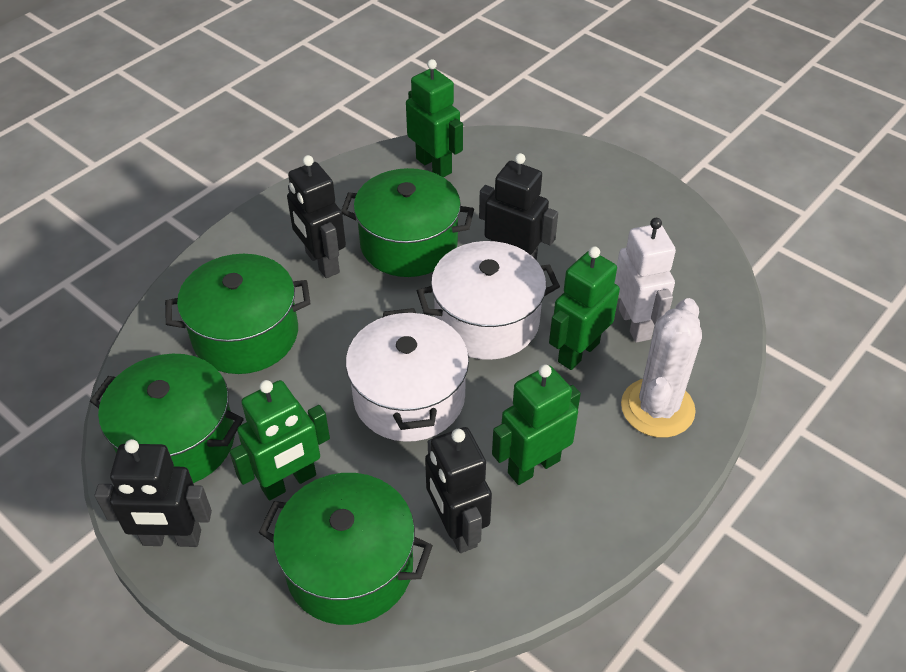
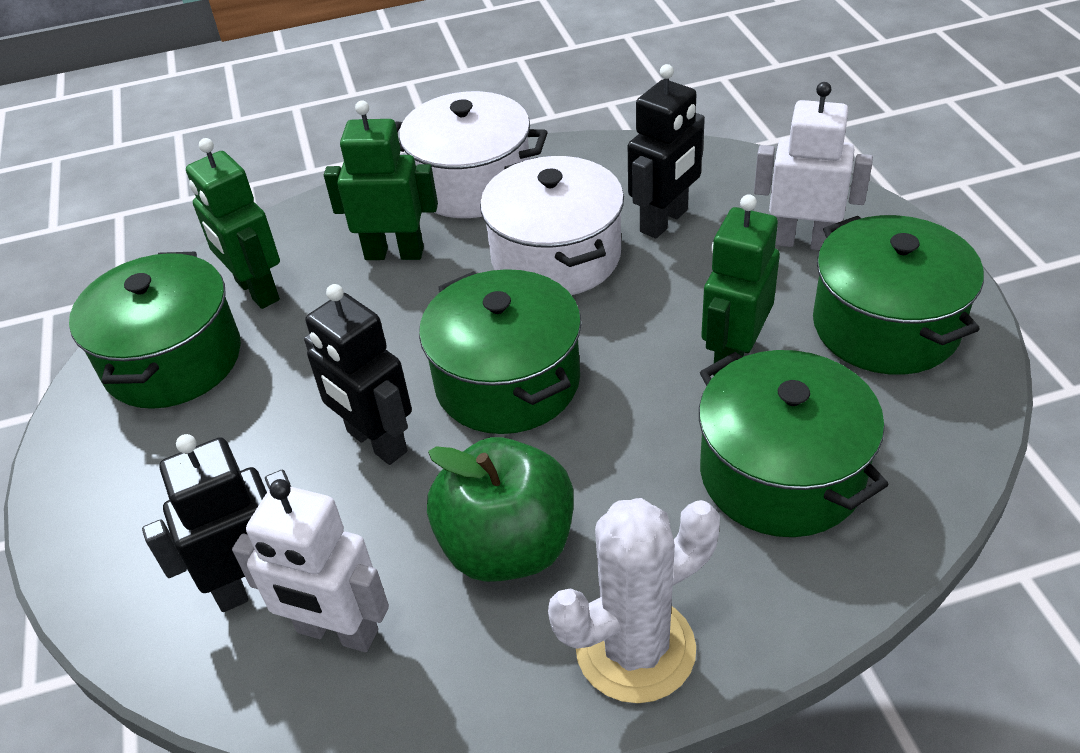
black robot: 4 -> 3
green apple: 0 -> 1
green robot: 4 -> 3
white robot: 1 -> 2

